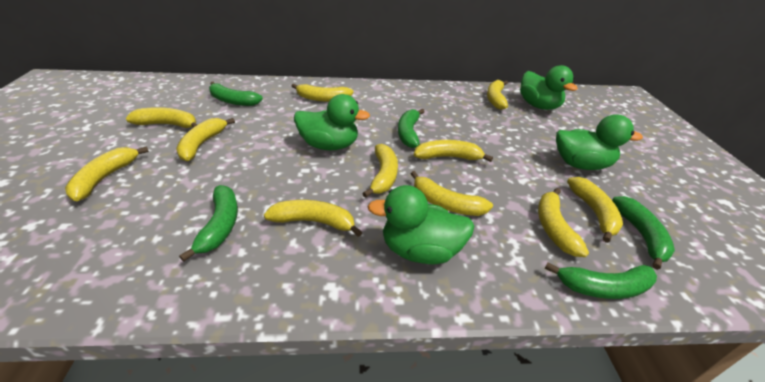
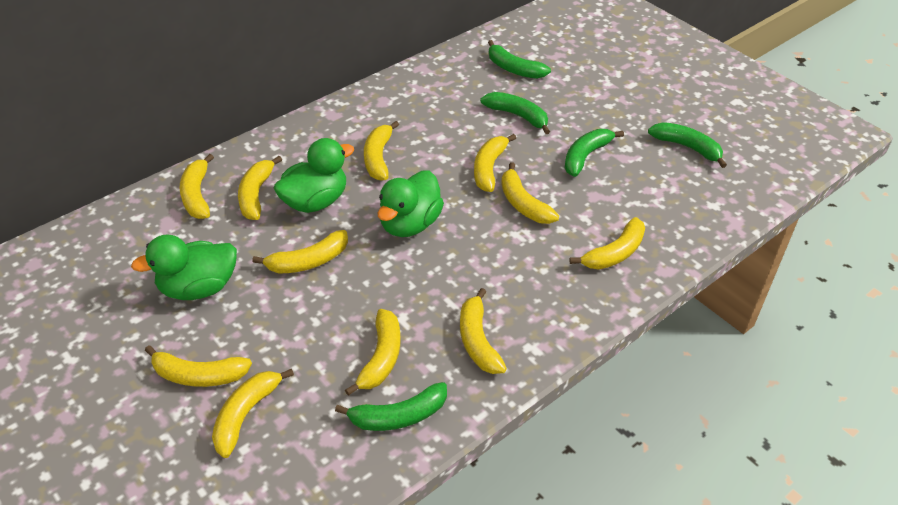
green duck: 4 -> 3

